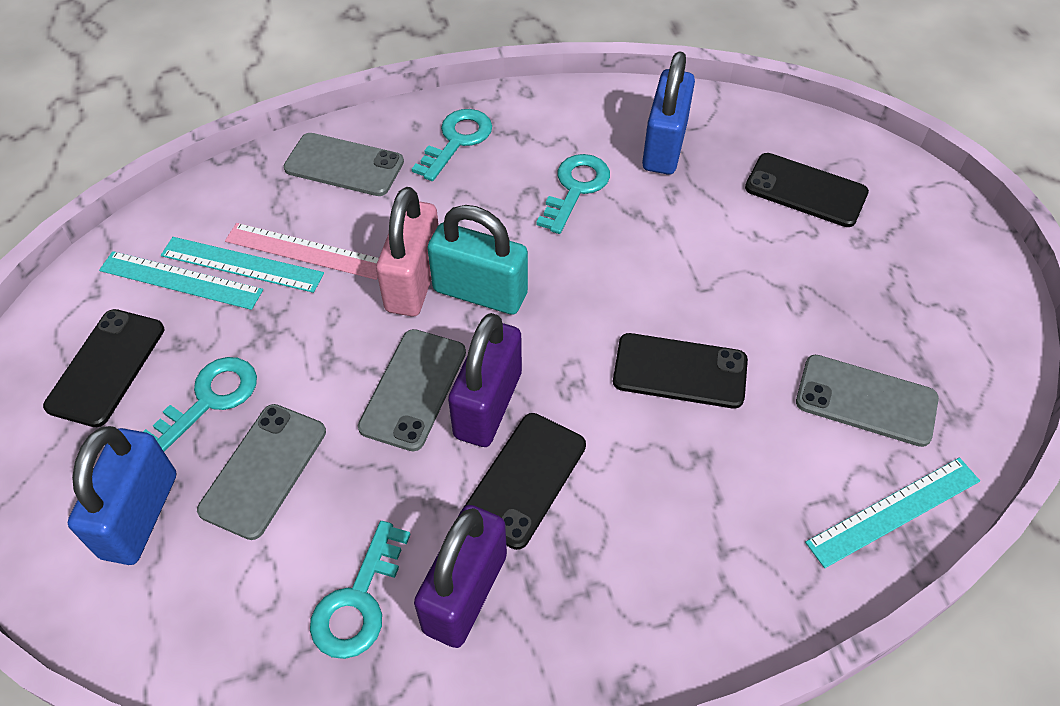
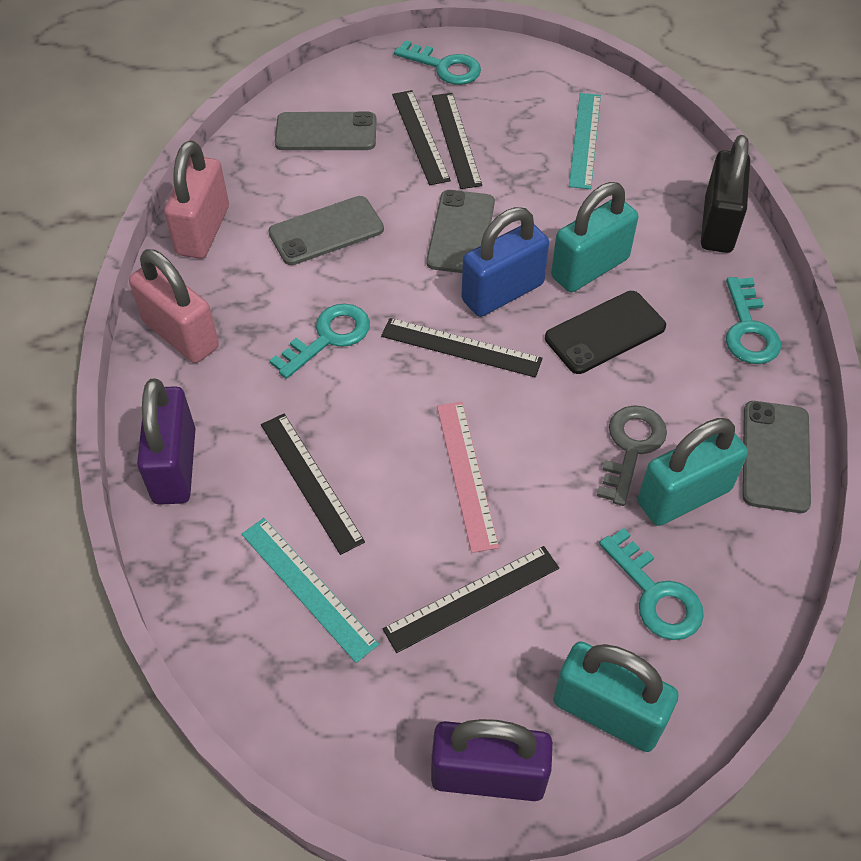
black padlock: 0 -> 1
black phone: 4 -> 1
black ruler: 0 -> 5
blue padlock: 2 -> 1
grey key: 0 -> 1
pink padlock: 1 -> 2
turquoise padlock: 1 -> 3
turquoise ruler: 3 -> 2

